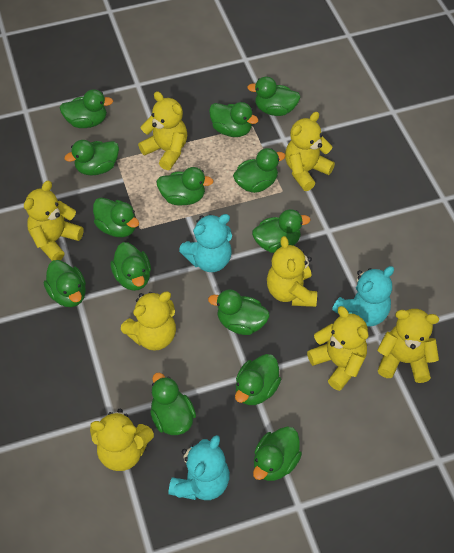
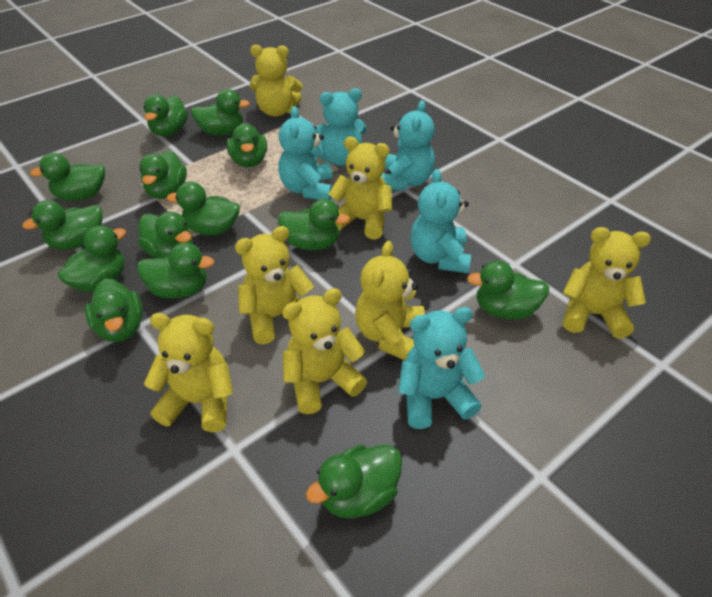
turquoise teddy bear: 3 -> 5
yellow teddy bear: 8 -> 7

